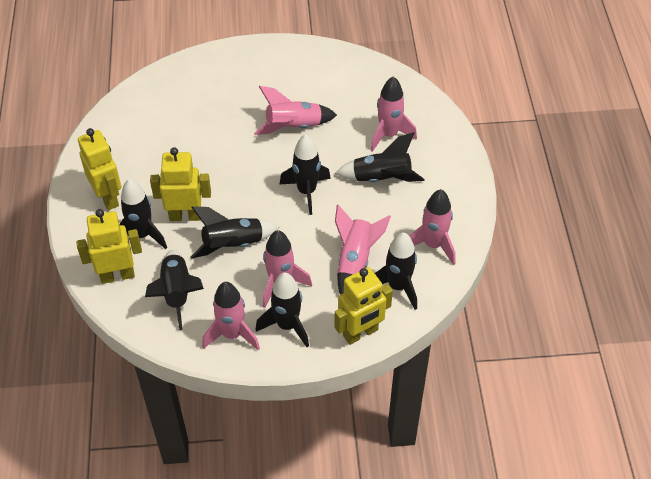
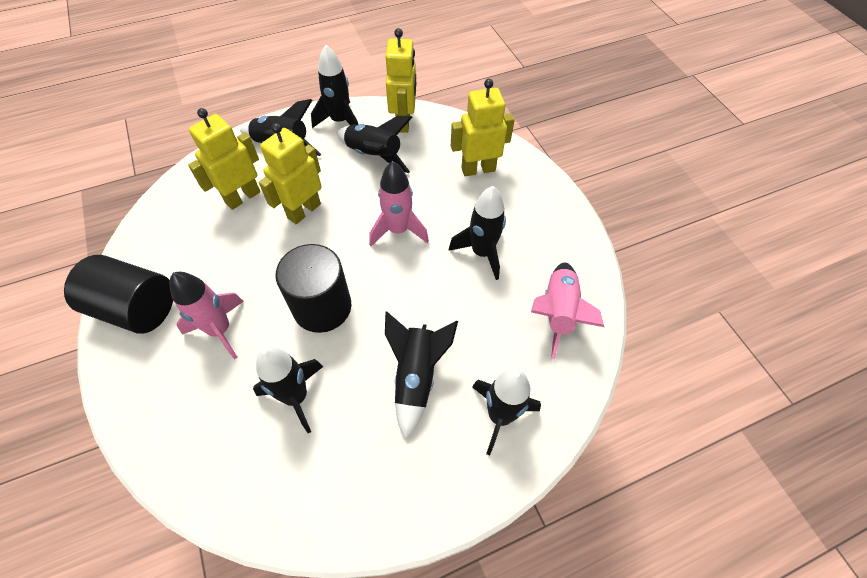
black cylinder: 0 -> 2
pink rocket: 6 -> 3

